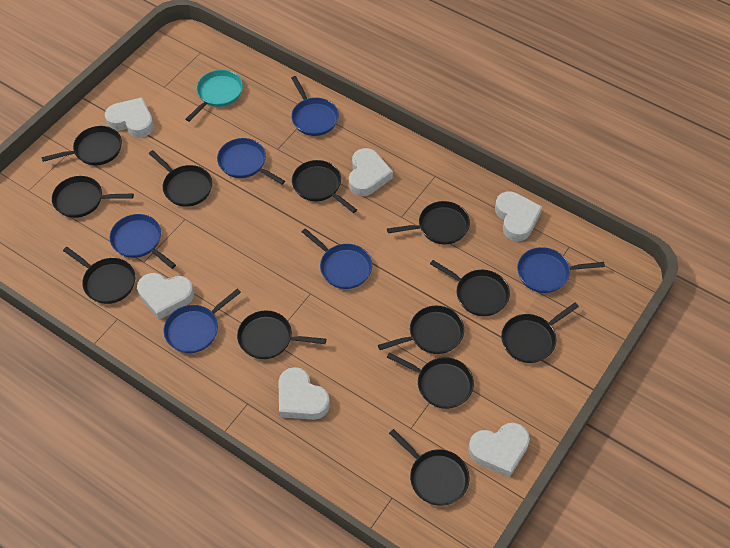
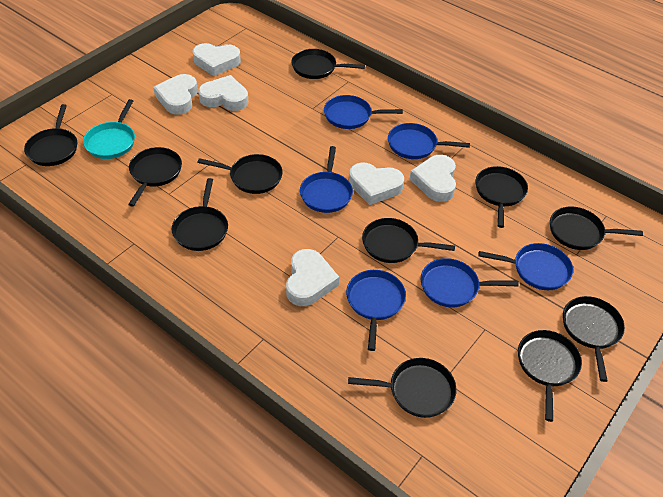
black pan: 12 -> 11

